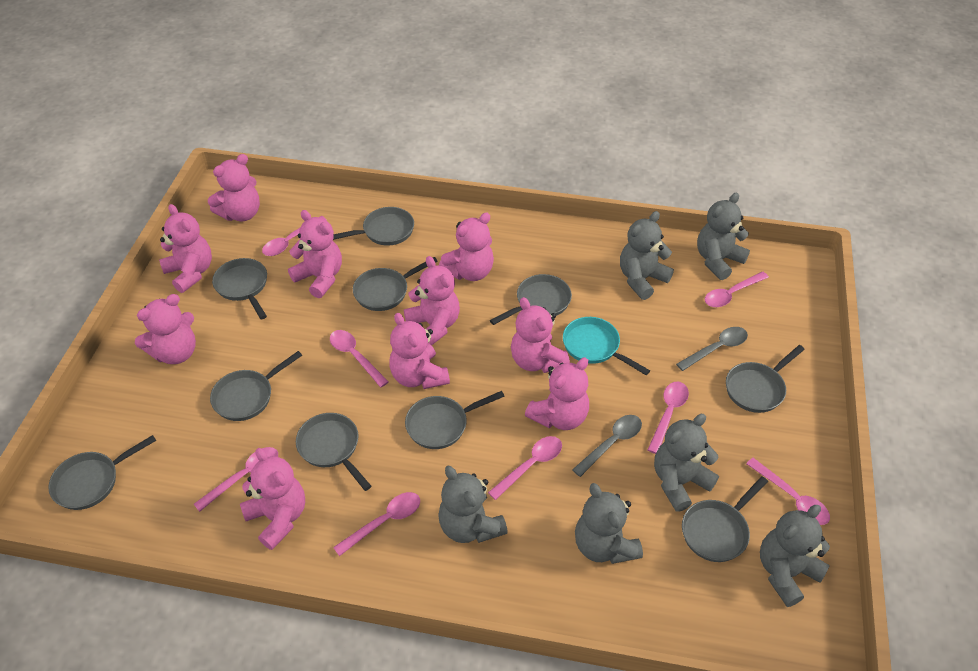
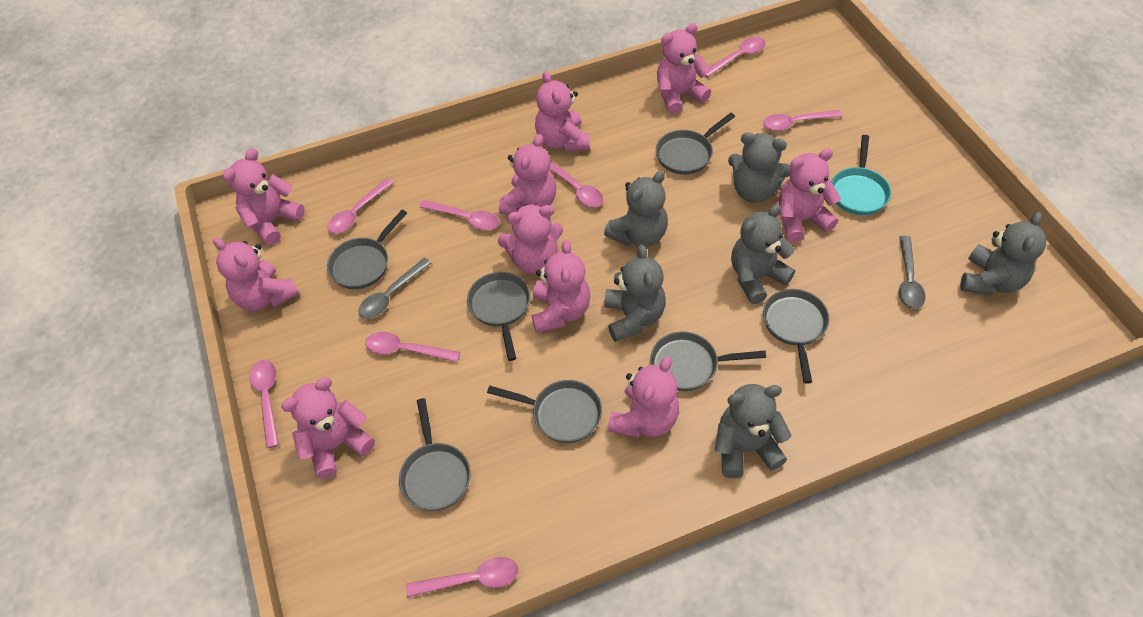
grey pan: 10 -> 7

